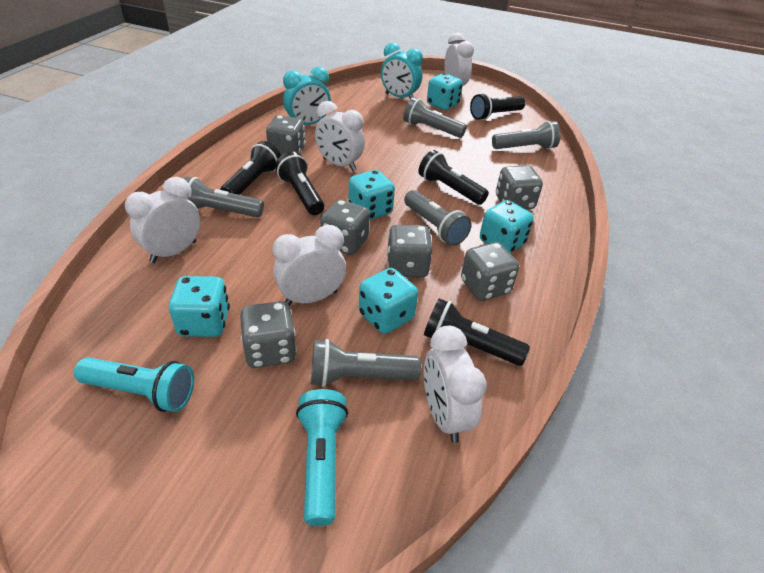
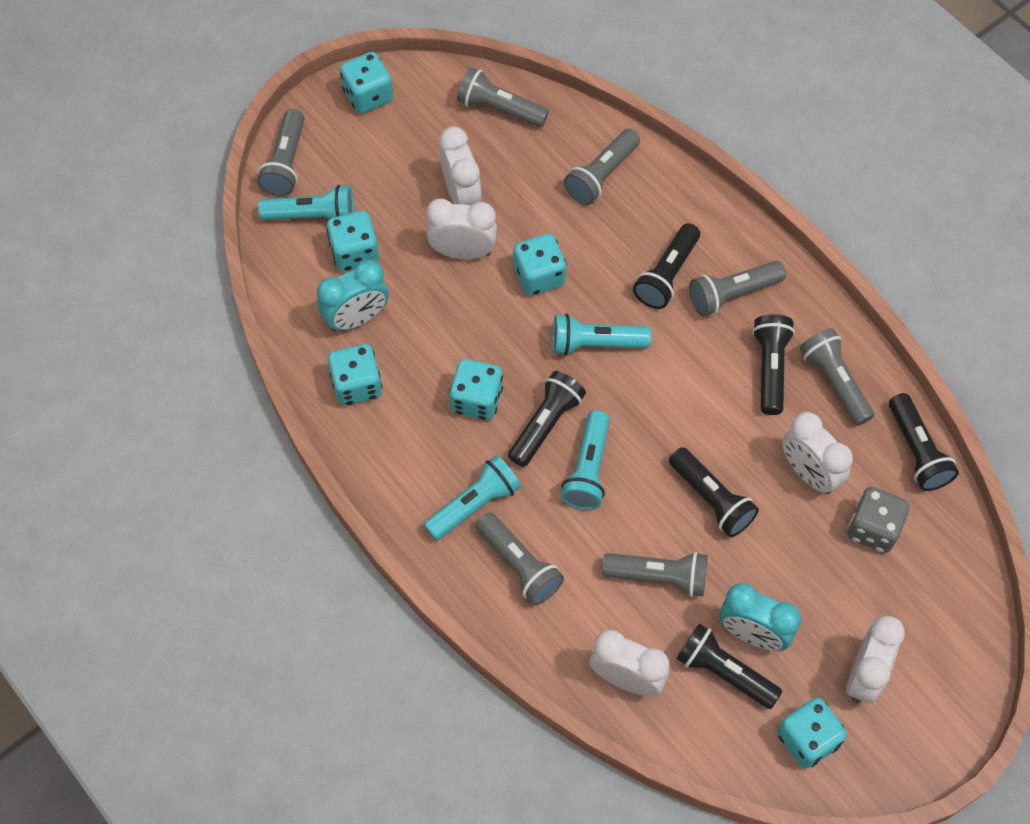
black flashlight: 5 -> 6
grey dice: 6 -> 1
grey flashlight: 5 -> 7
turquoise dice: 5 -> 6
turquoise flashlight: 2 -> 4

